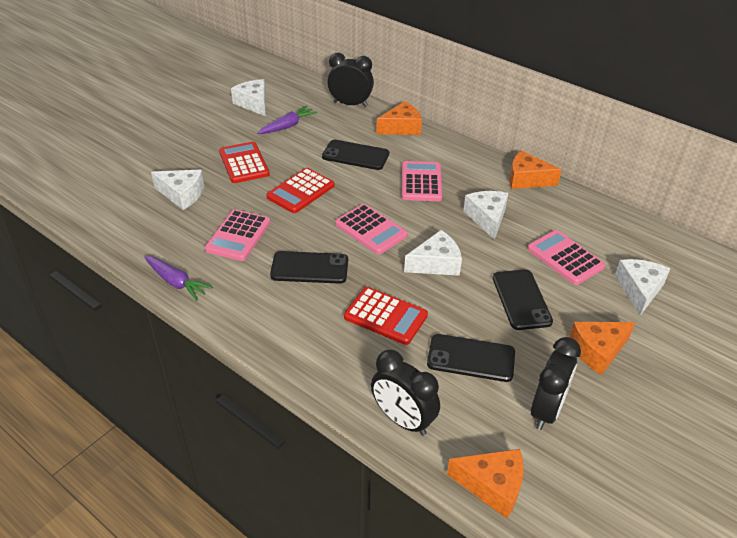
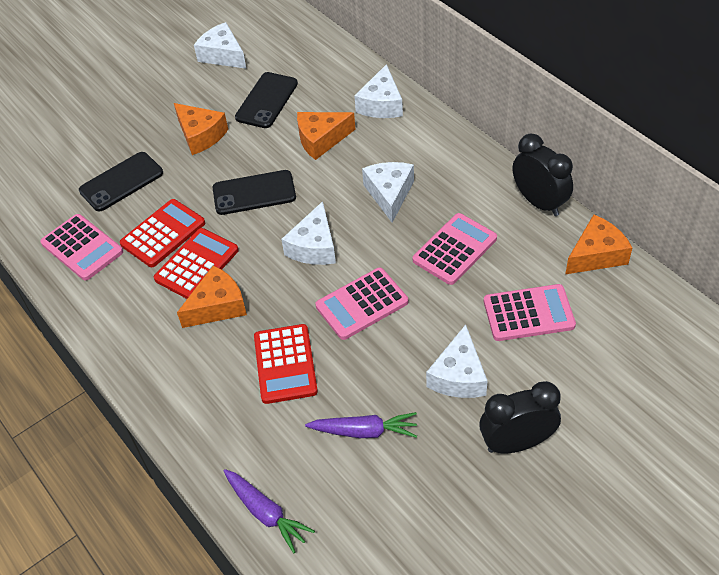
black clock: 3 -> 2
black phone: 4 -> 3

